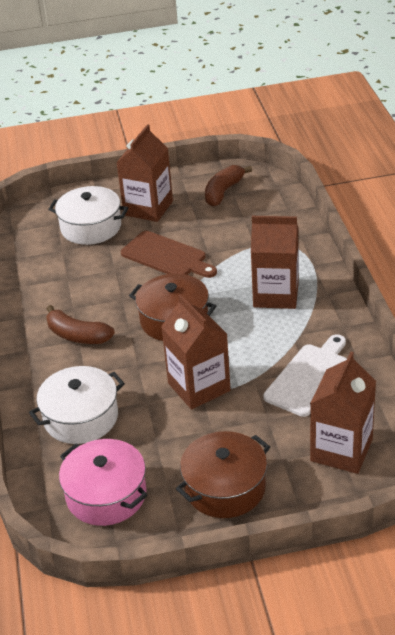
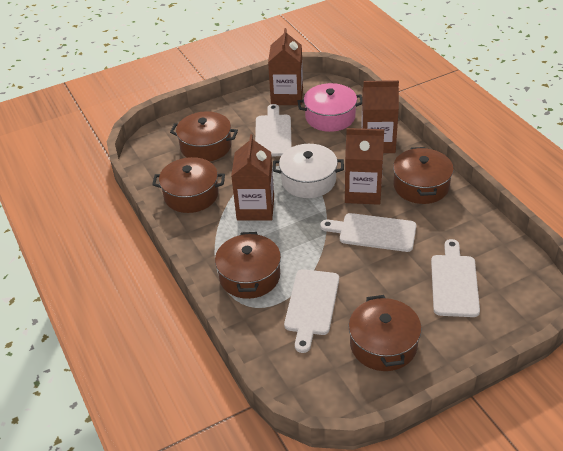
brown banana: 2 -> 0
brown cutting board: 1 -> 0
brown pot: 2 -> 5
white cutting board: 1 -> 4
white pot: 2 -> 1

